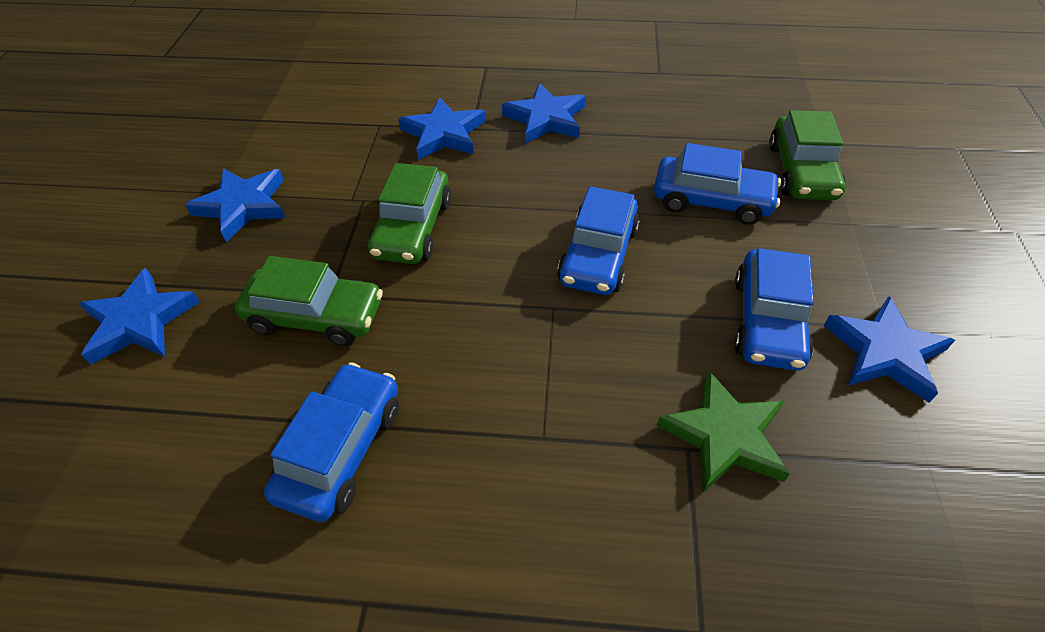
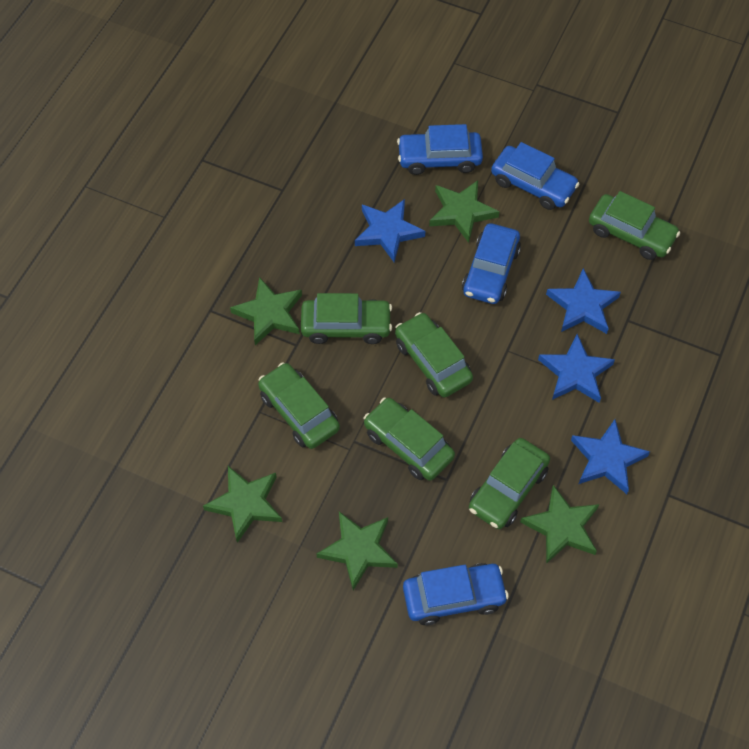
blue star: 5 -> 4
green car: 3 -> 6
green star: 1 -> 5

